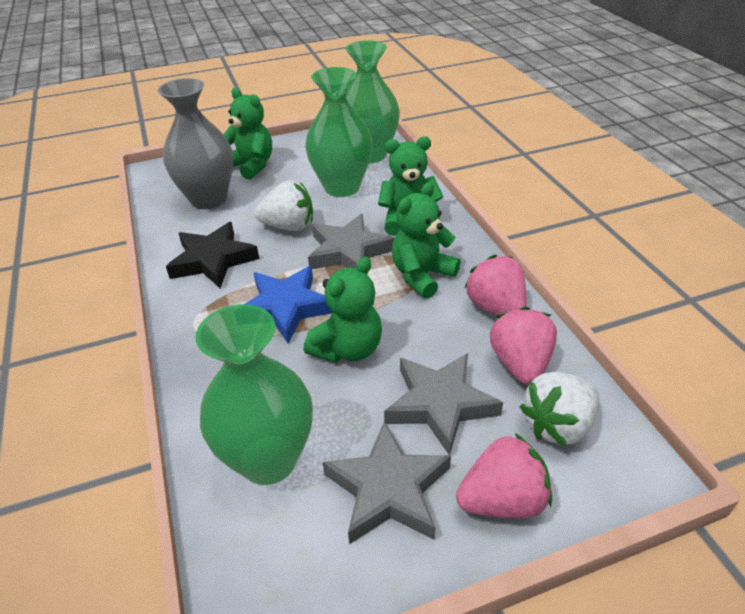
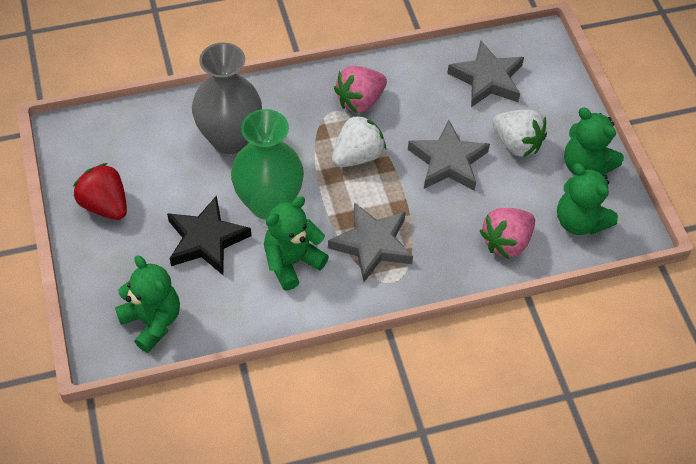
blue star: 1 -> 0
green vase: 3 -> 1
pink strawberry: 3 -> 2
red strawberry: 0 -> 1

